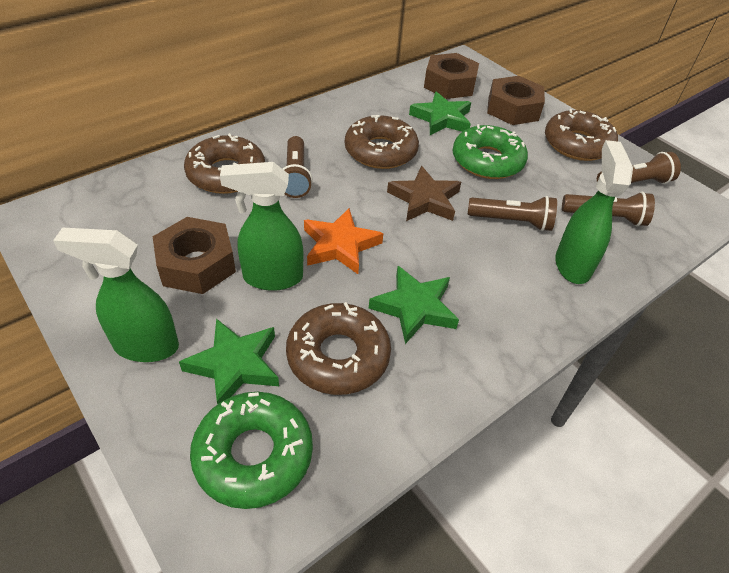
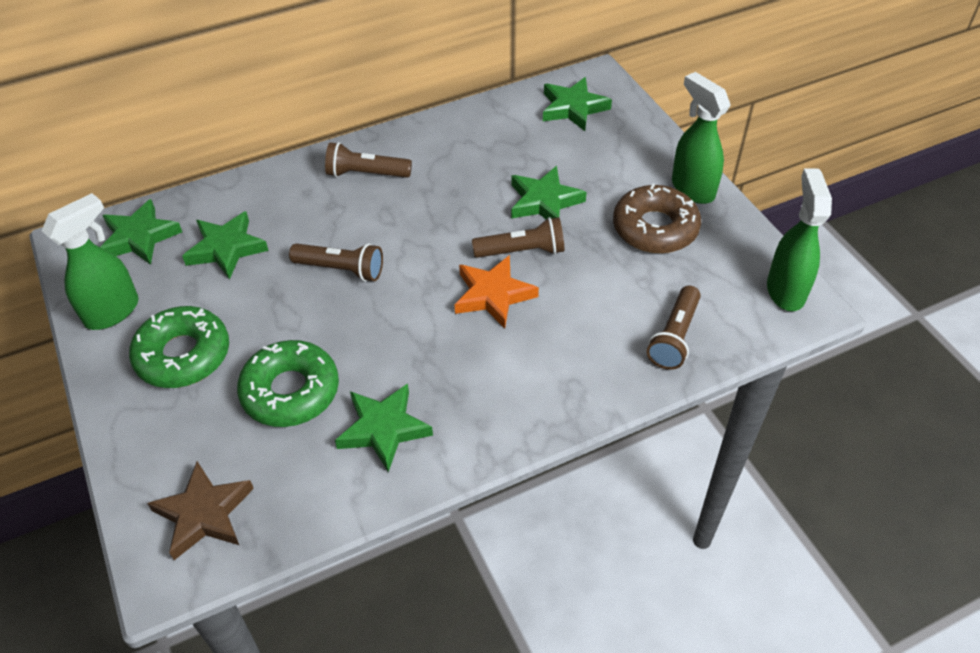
brown donut: 4 -> 1
brown nut: 3 -> 0
green star: 3 -> 5

